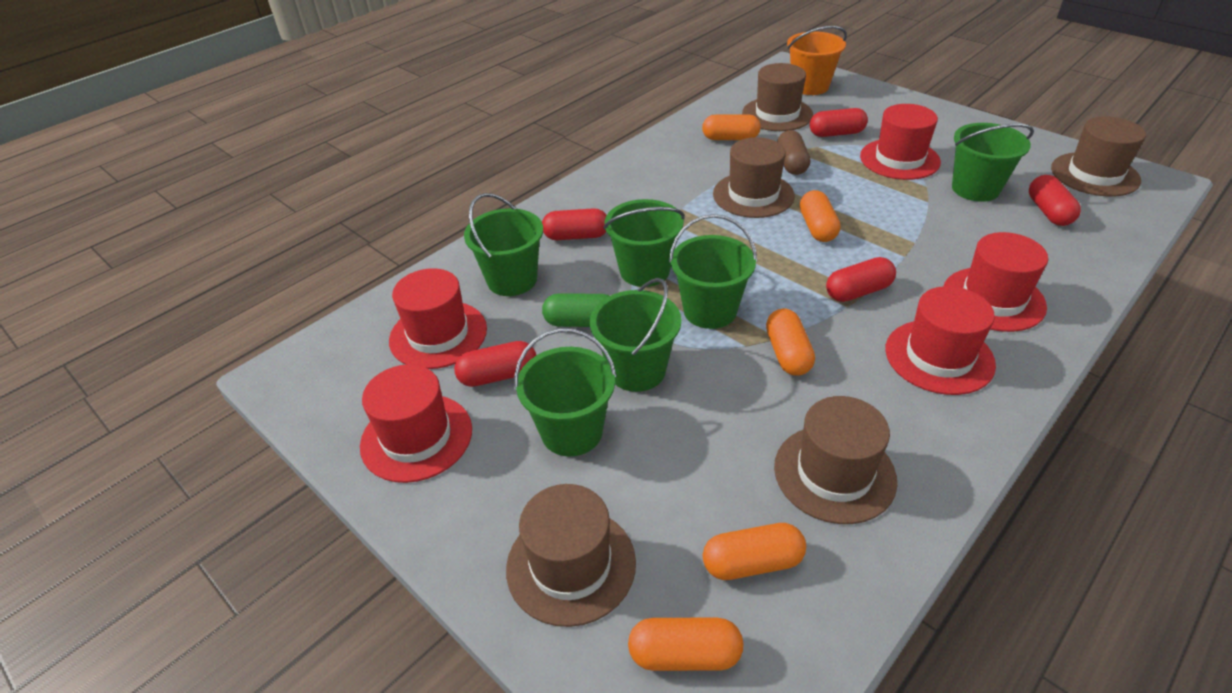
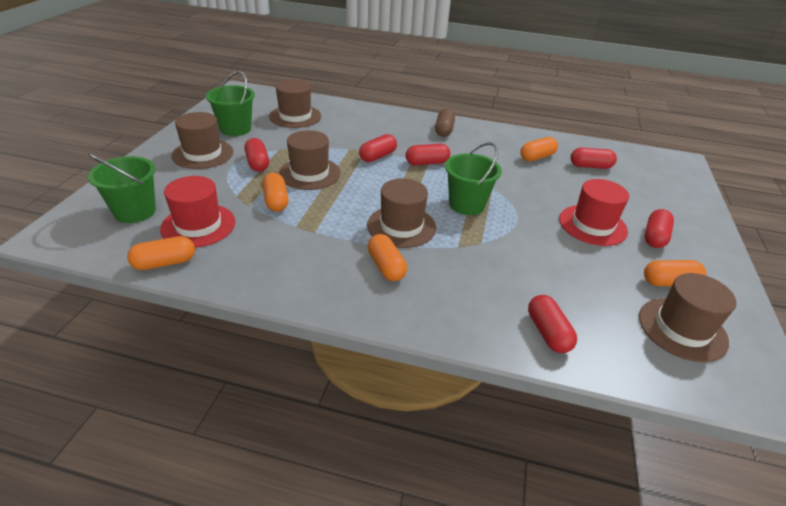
green bucket: 6 -> 3
green capsule: 1 -> 0
orange bucket: 1 -> 0
red capsule: 5 -> 6
red hat: 5 -> 2

